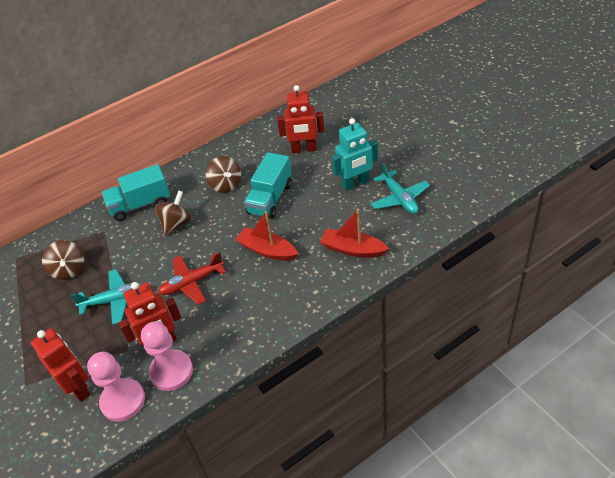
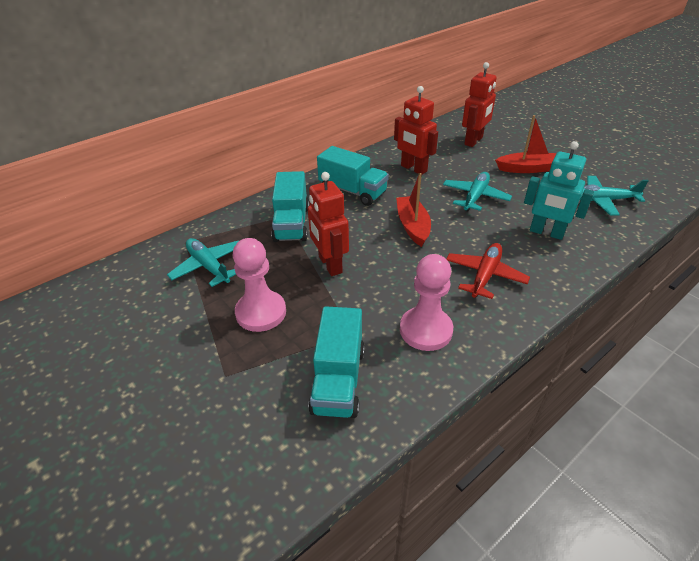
brown spinning top: 3 -> 0
turquoise plane: 2 -> 3
turquoise truck: 2 -> 3

